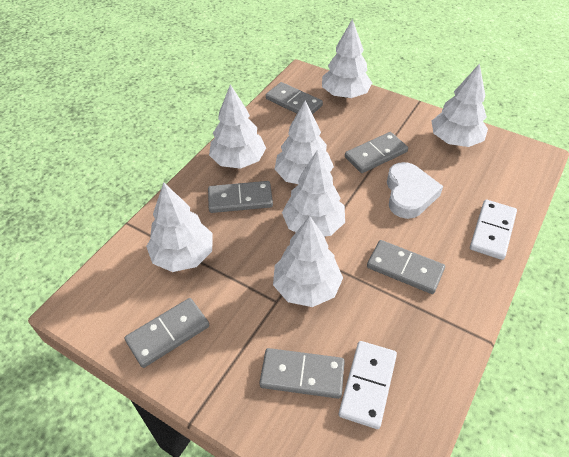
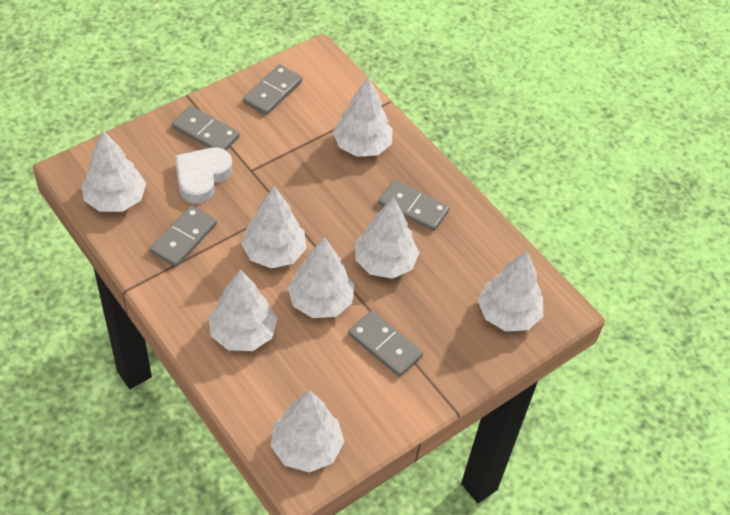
grey domino: 6 -> 5
white domino: 2 -> 0
white tree: 7 -> 8

